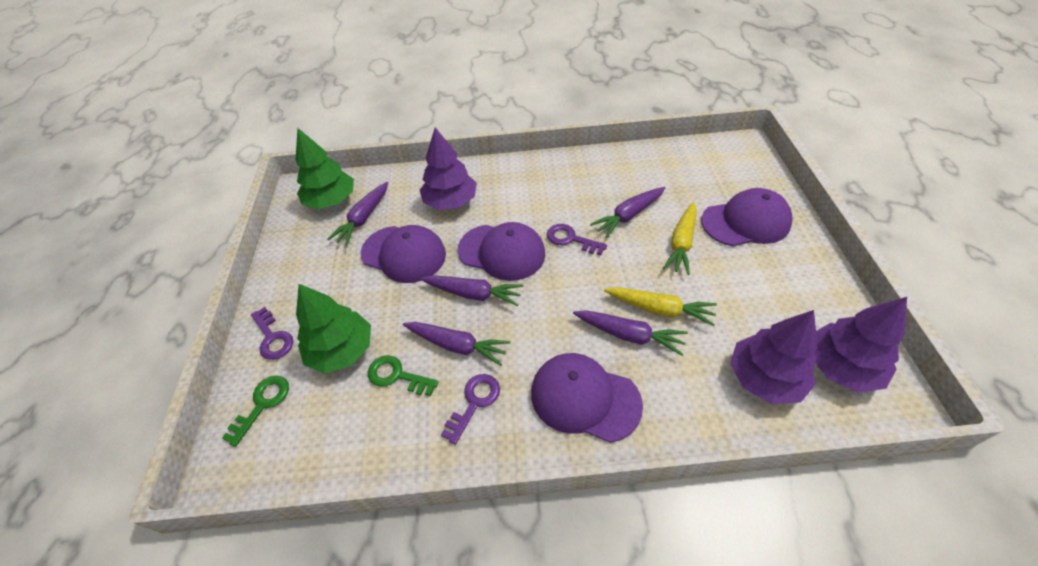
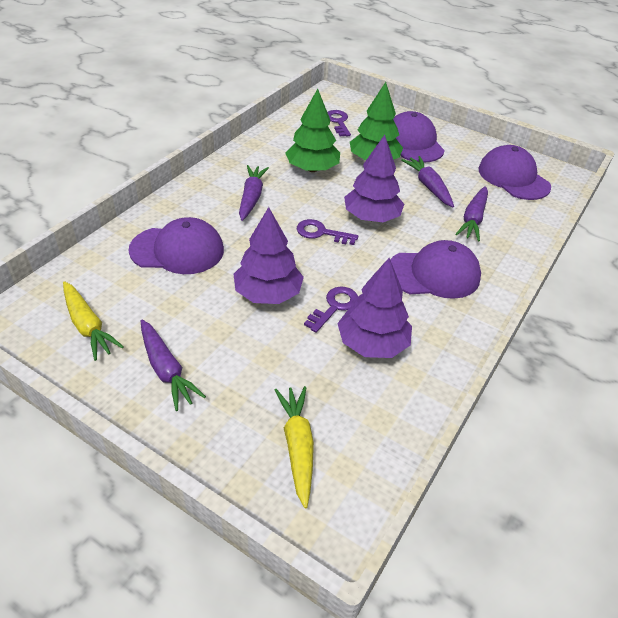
green key: 2 -> 0
purple carrot: 5 -> 4

